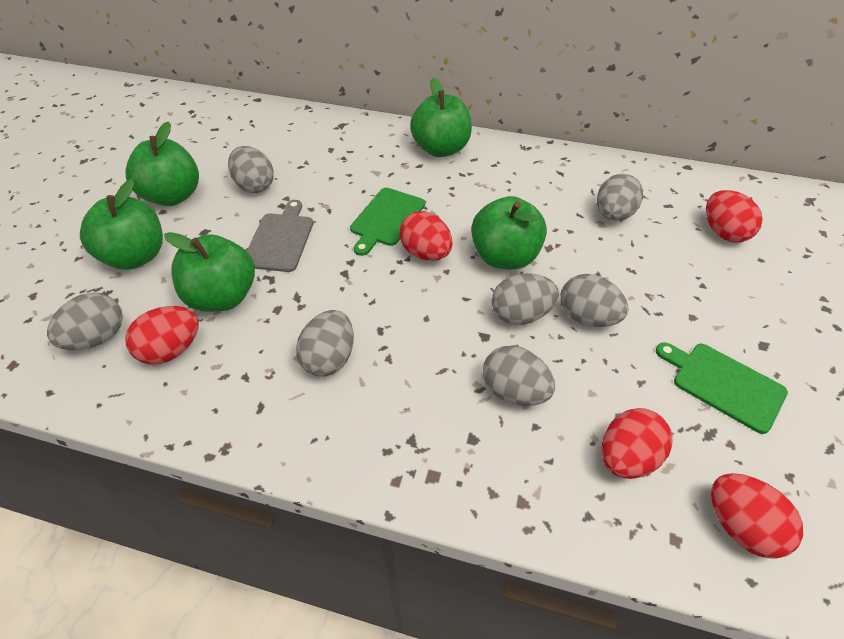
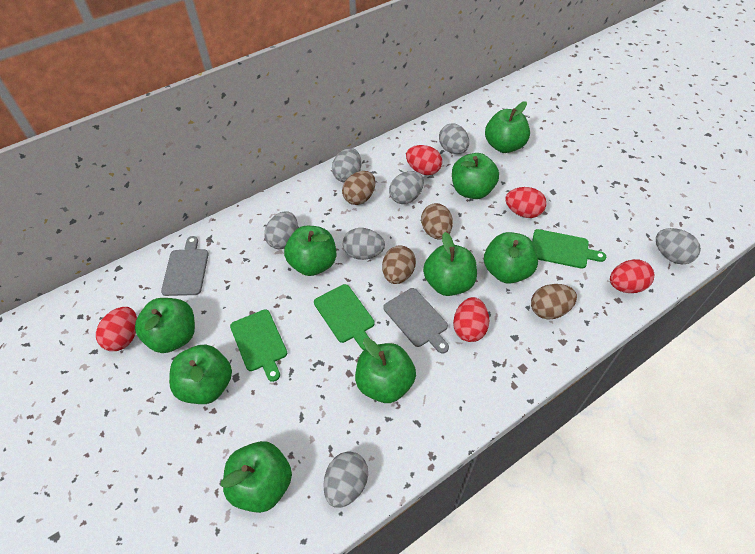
brown egg: 0 -> 4
green apple: 5 -> 9
green cutting board: 2 -> 3
grey cutting board: 1 -> 2

